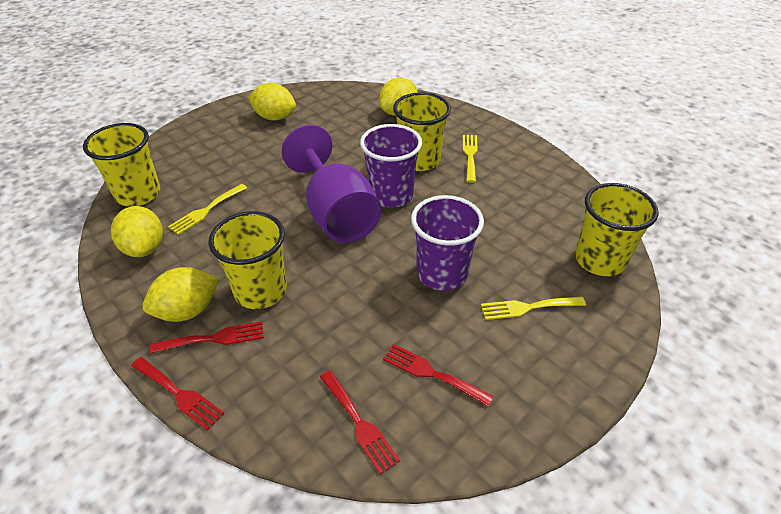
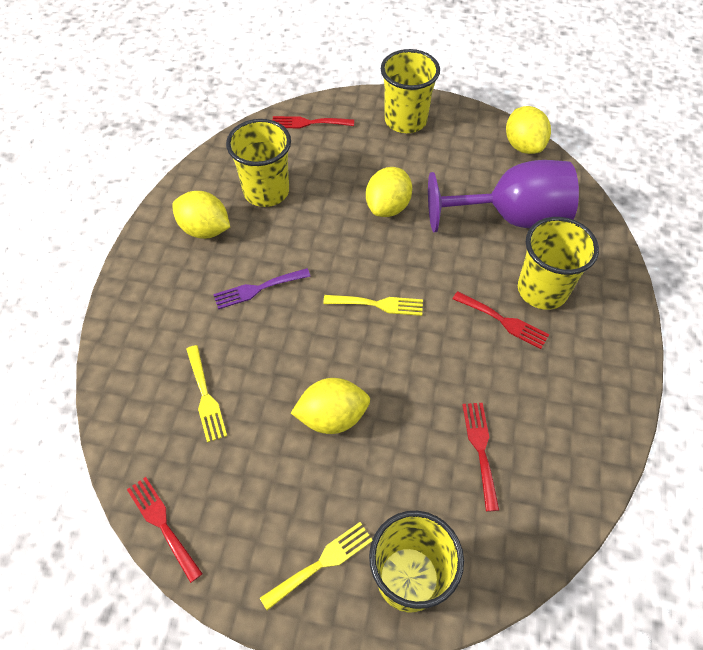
purple cup: 2 -> 0
purple fork: 0 -> 1

